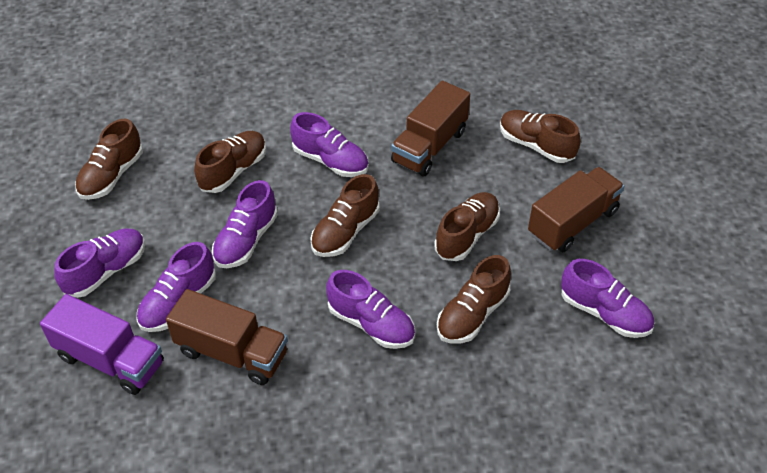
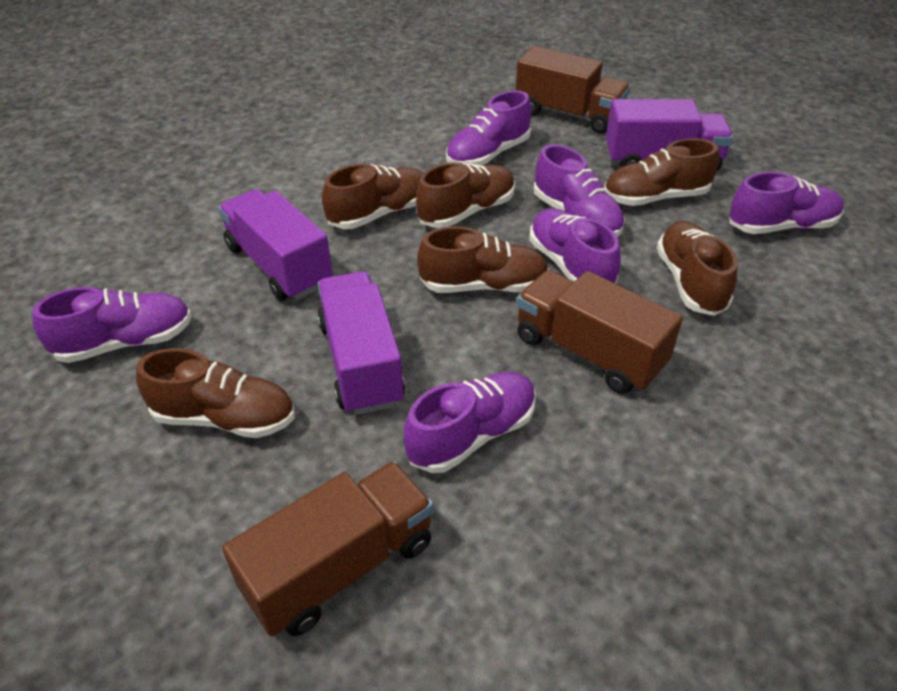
purple truck: 1 -> 3

